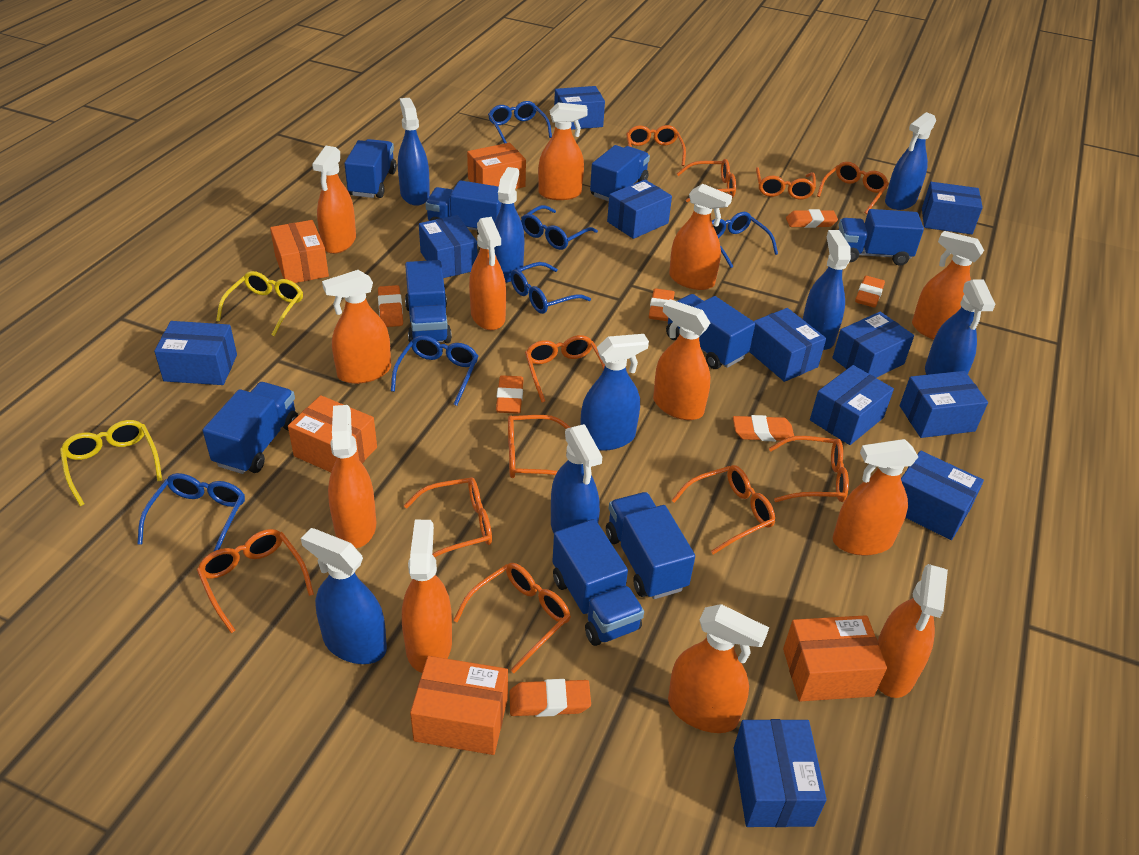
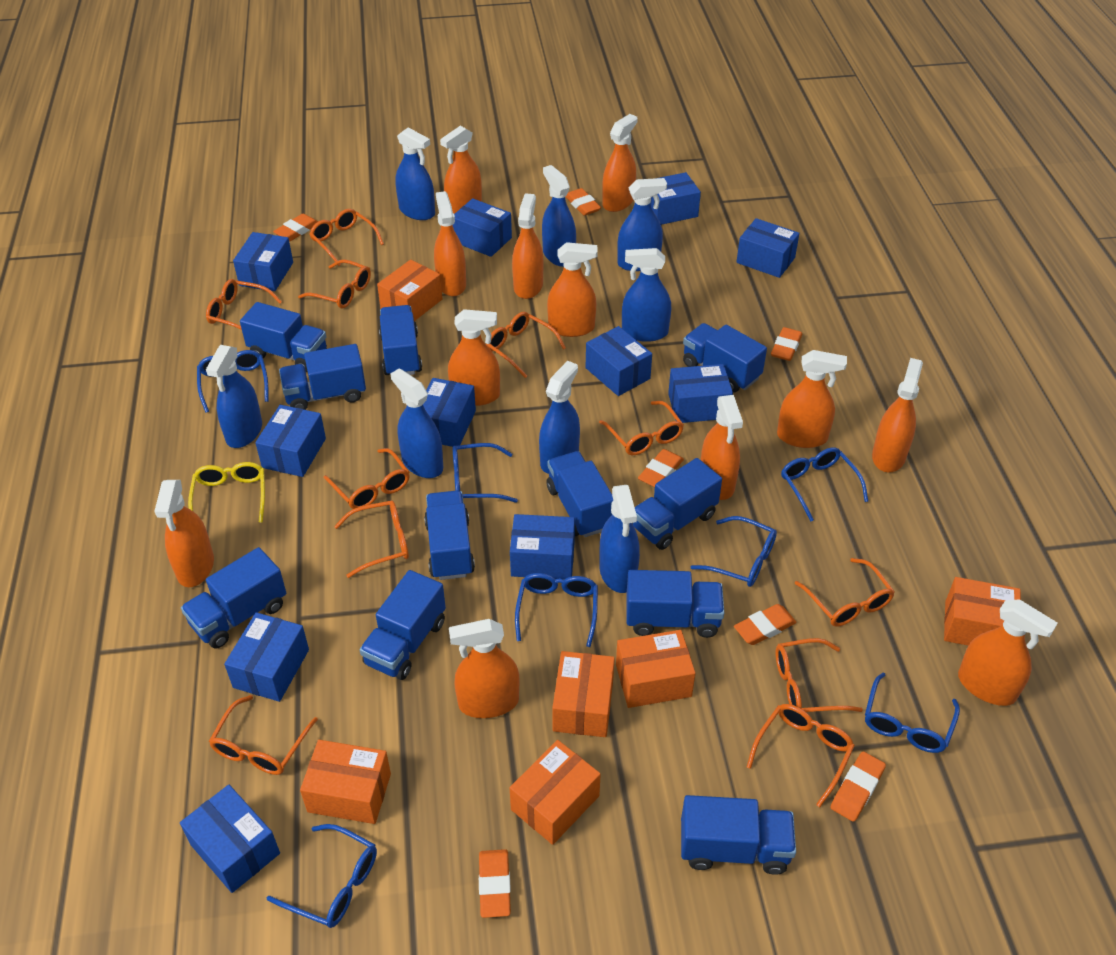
blue glasses: 6 -> 7
blue truck: 9 -> 11
orange box: 5 -> 6
yellow glasses: 2 -> 1

